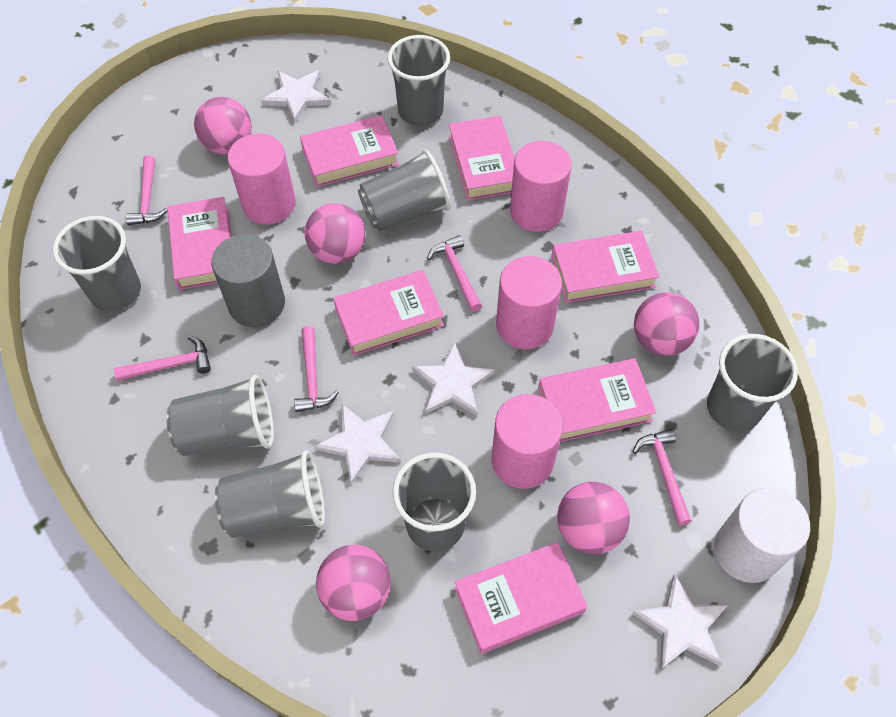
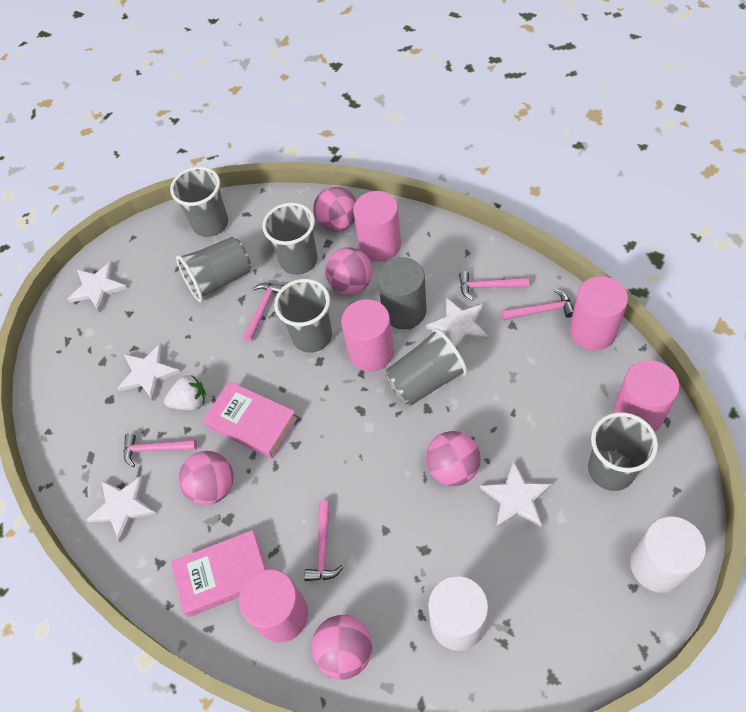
grey cup: 7 -> 6
pink book: 7 -> 2
pink cylinder: 4 -> 5
white cylinder: 1 -> 2
white star: 4 -> 5
white strawberry: 0 -> 1

